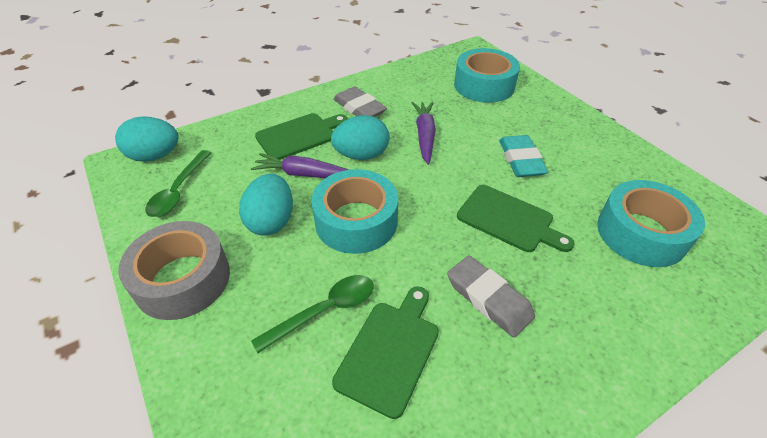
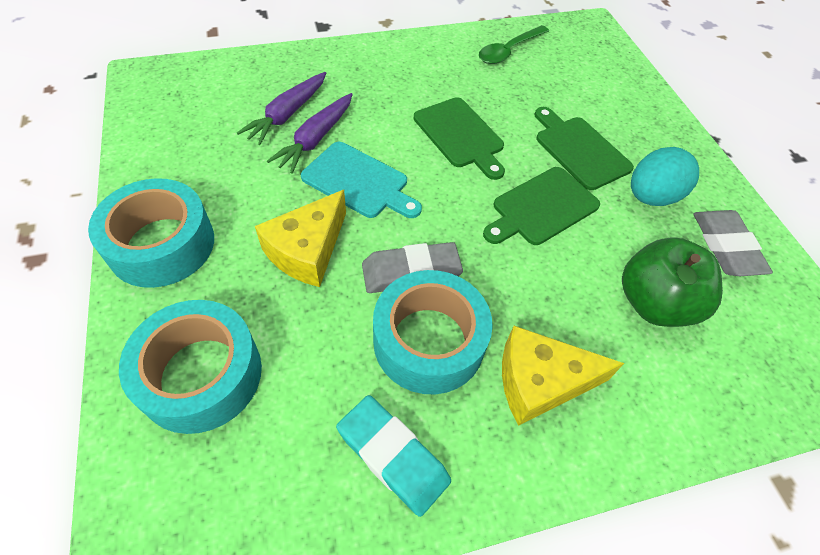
green apple: 0 -> 1
green spoon: 2 -> 1
grey tape: 1 -> 0
turquoise cutting board: 0 -> 1
turquoise egg: 3 -> 1
yellow cheese: 0 -> 2

